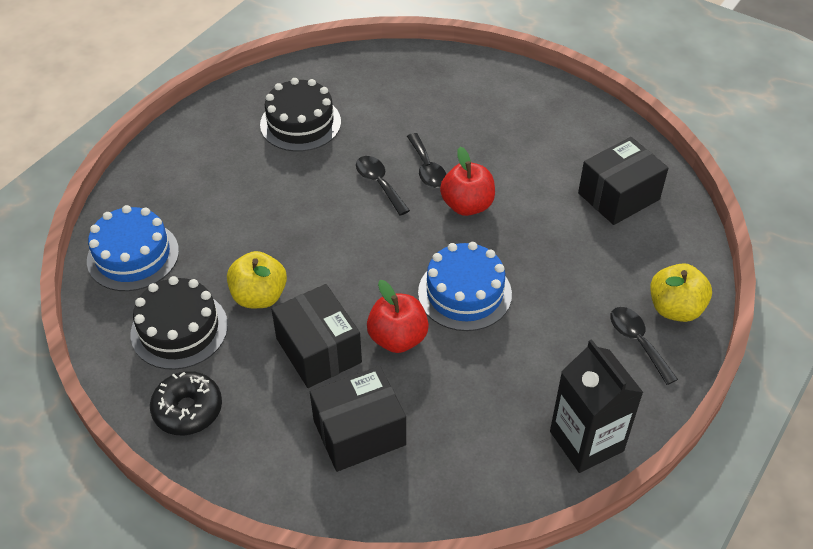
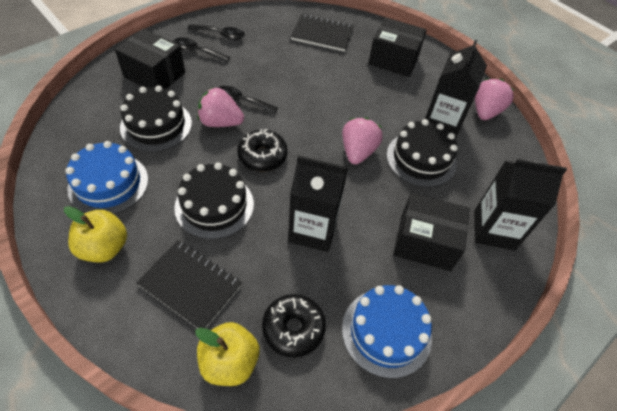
black cake: 2 -> 3
black carton: 1 -> 3
black donut: 1 -> 2
black notebook: 0 -> 2
pink strawberry: 0 -> 3
red apple: 2 -> 0

